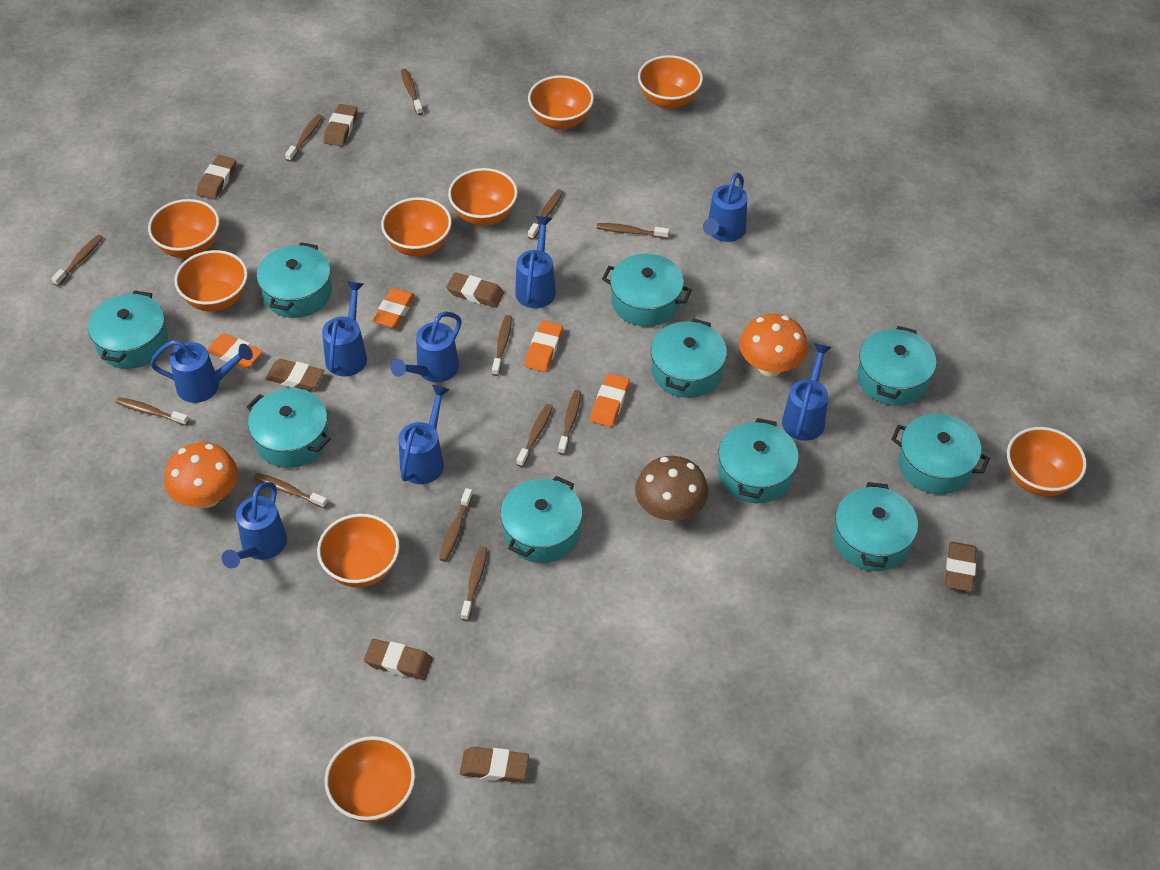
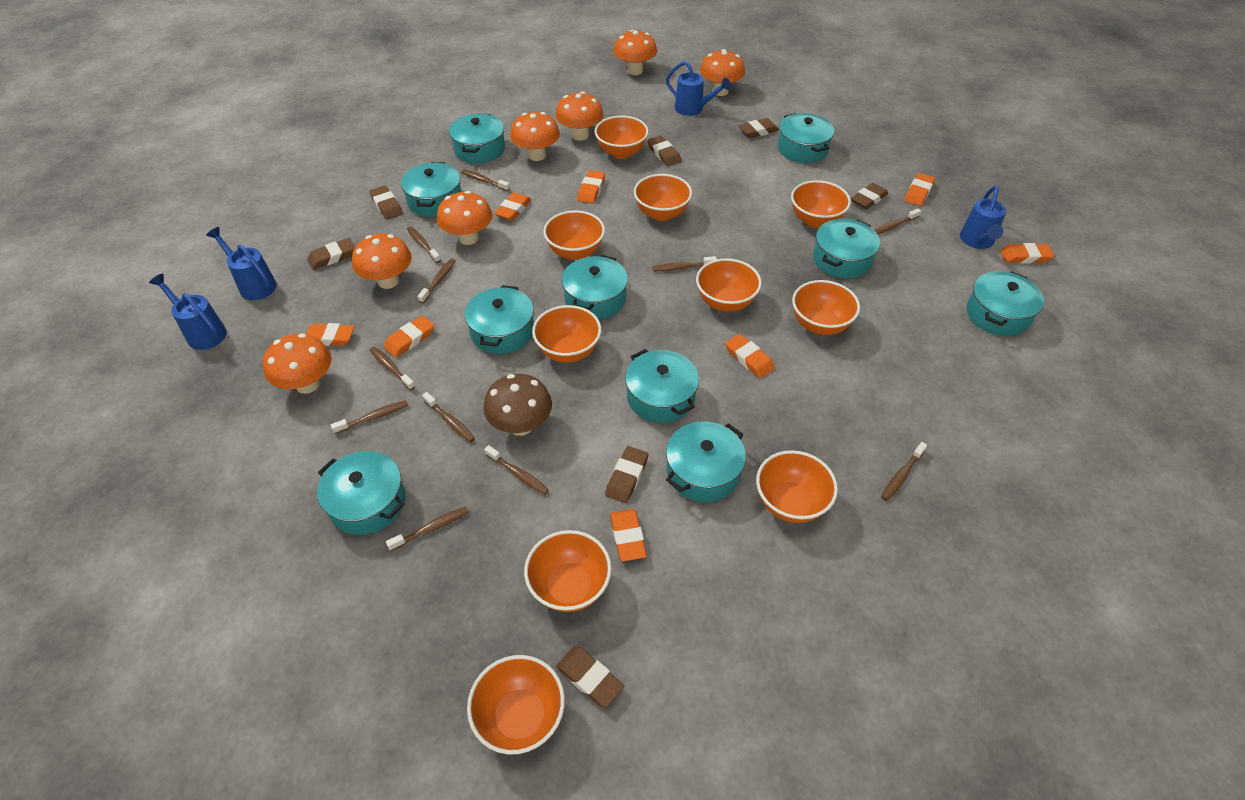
blue watering can: 8 -> 4
brown toothbrush: 12 -> 11
orange bowl: 9 -> 10
orange eraser: 4 -> 8
orange mushroom: 2 -> 7

